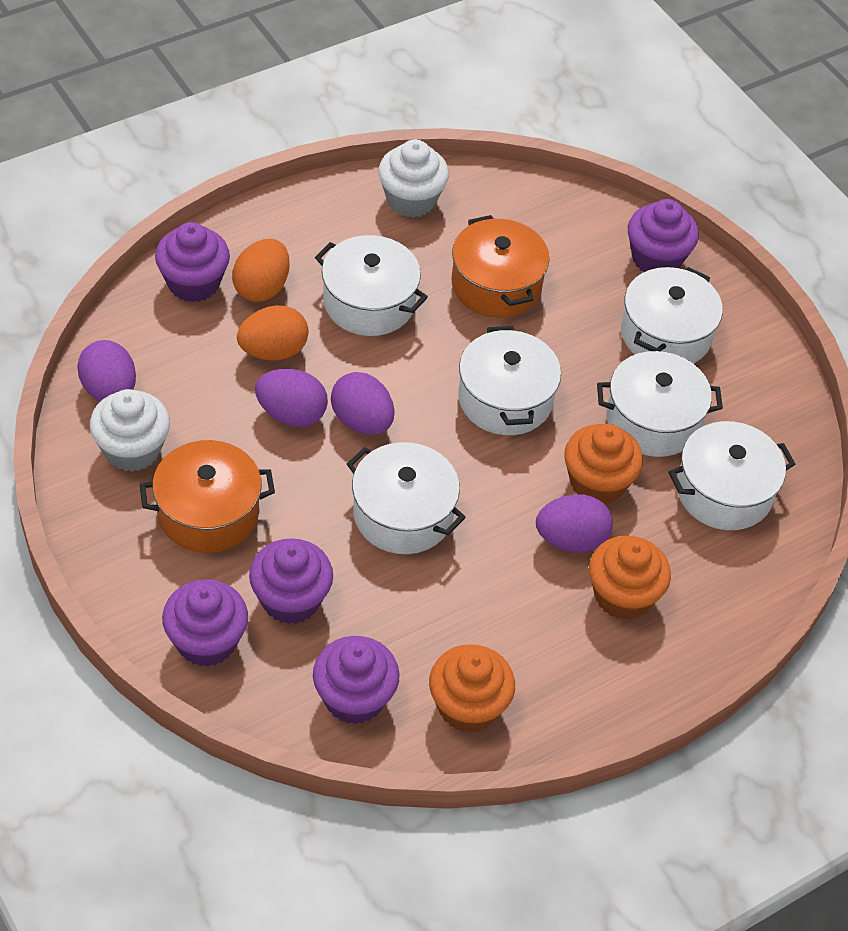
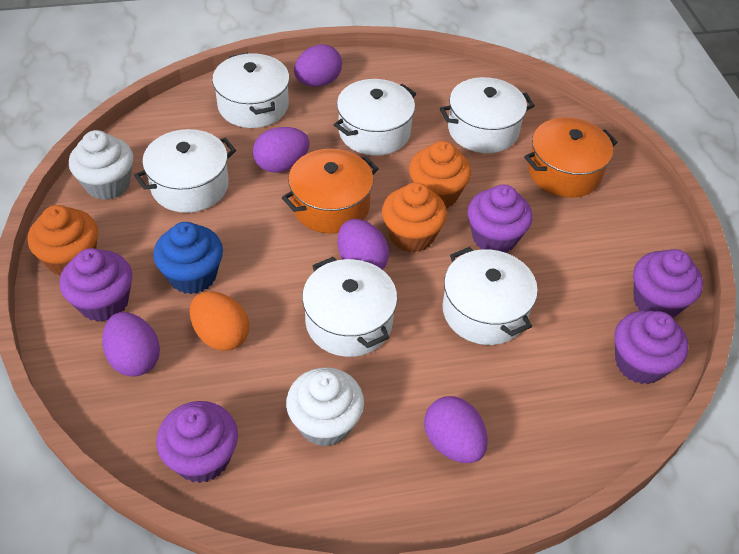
blue cupcake: 0 -> 1
orange egg: 2 -> 1
purple egg: 4 -> 5

